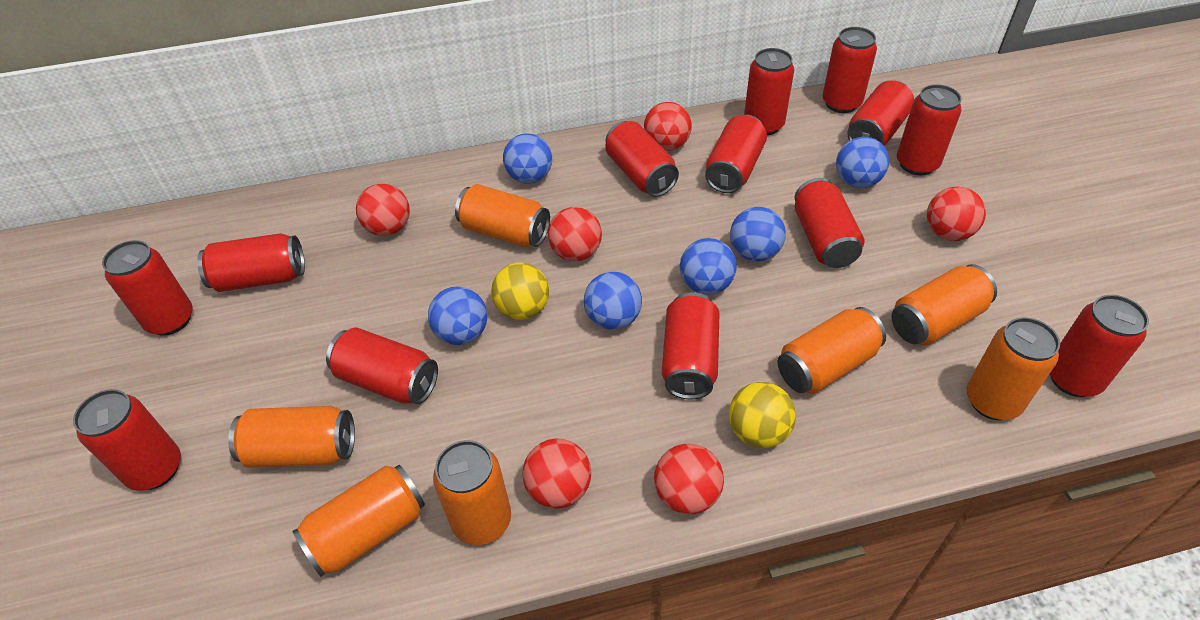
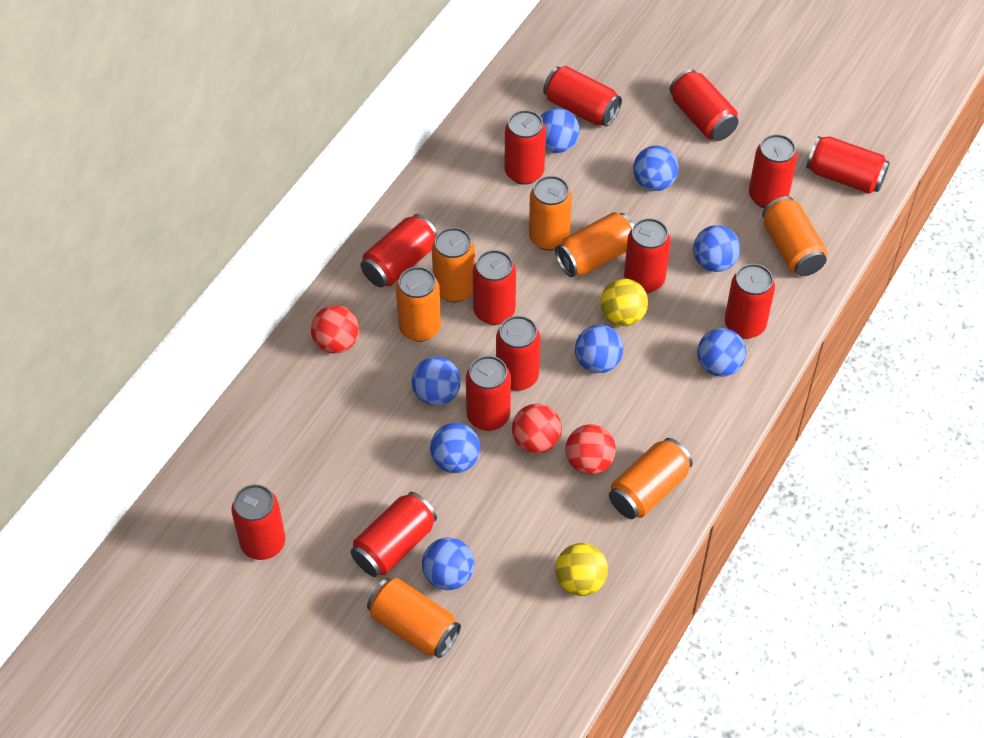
blue ball: 6 -> 8
red ball: 6 -> 3

